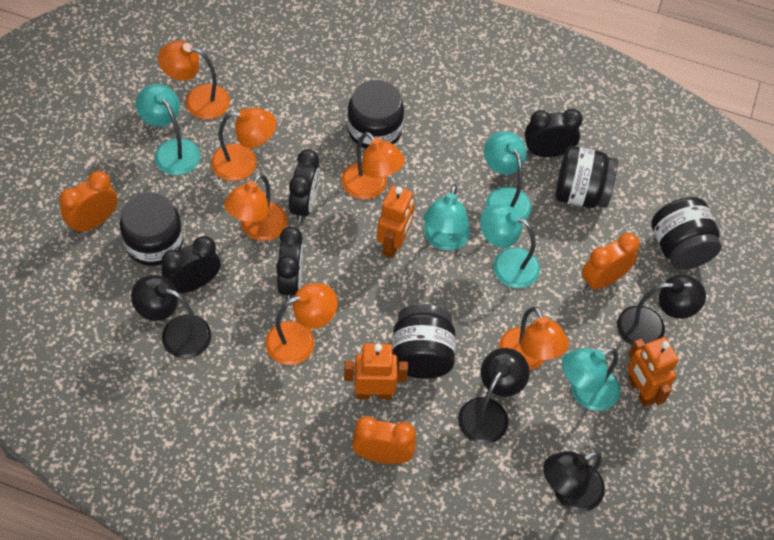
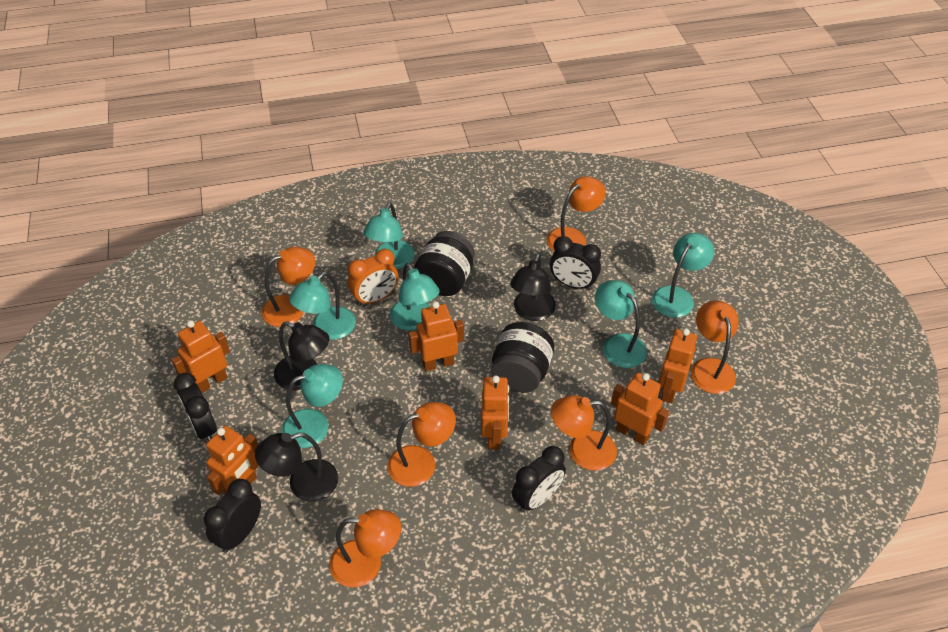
black jar: 5 -> 2
black lamp: 4 -> 3
orange clock: 3 -> 1
orange robot: 3 -> 6
turquoise lamp: 5 -> 6

